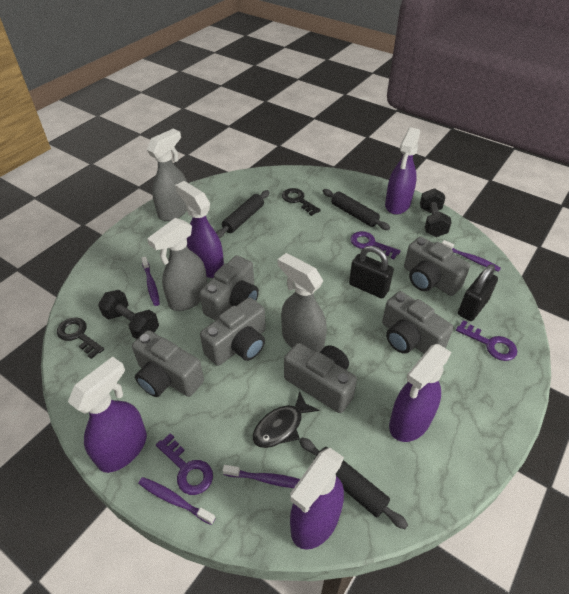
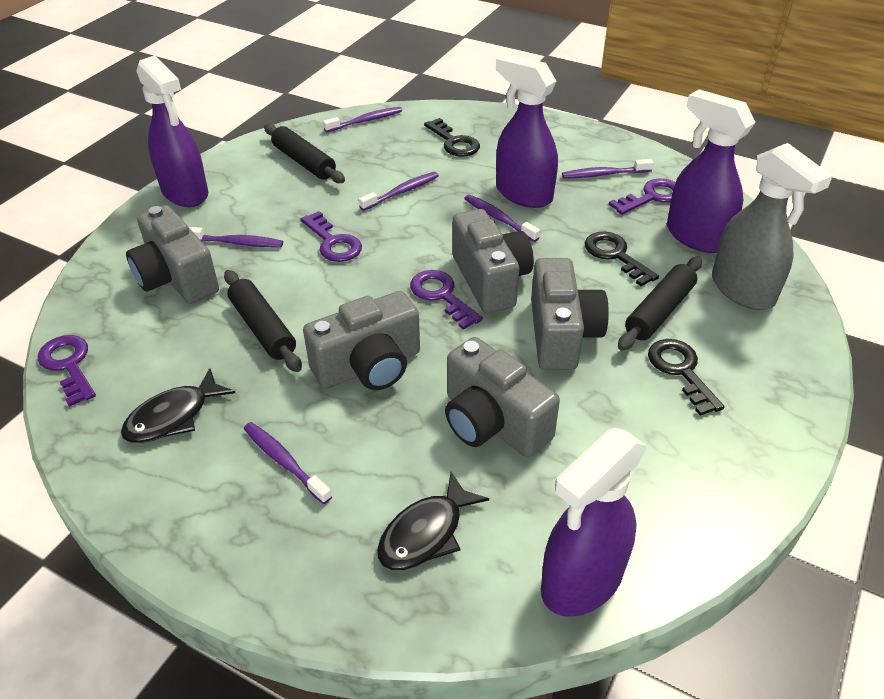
black dumbbell: 2 -> 0
black fish: 1 -> 2
black key: 2 -> 3
black padlock: 2 -> 0
grey camera: 6 -> 5
grey spray bottle: 3 -> 1
purple key: 3 -> 4
purple spray bottle: 5 -> 4
purple toothbrush: 4 -> 6

